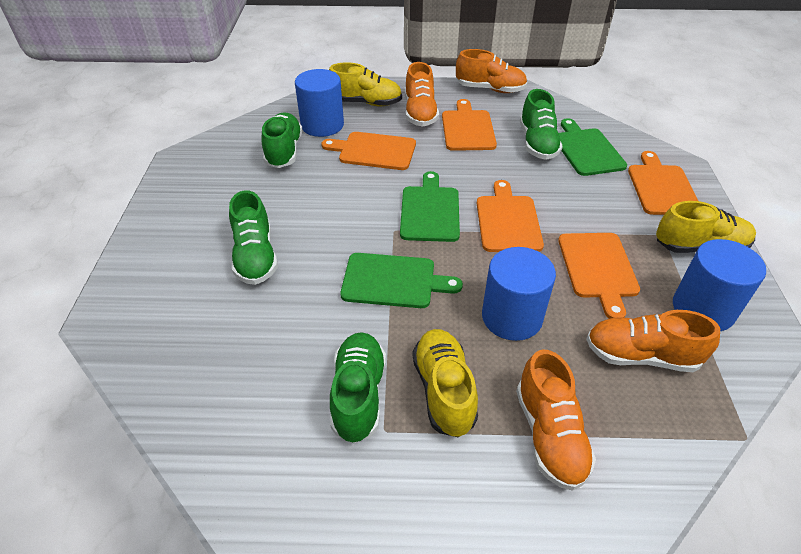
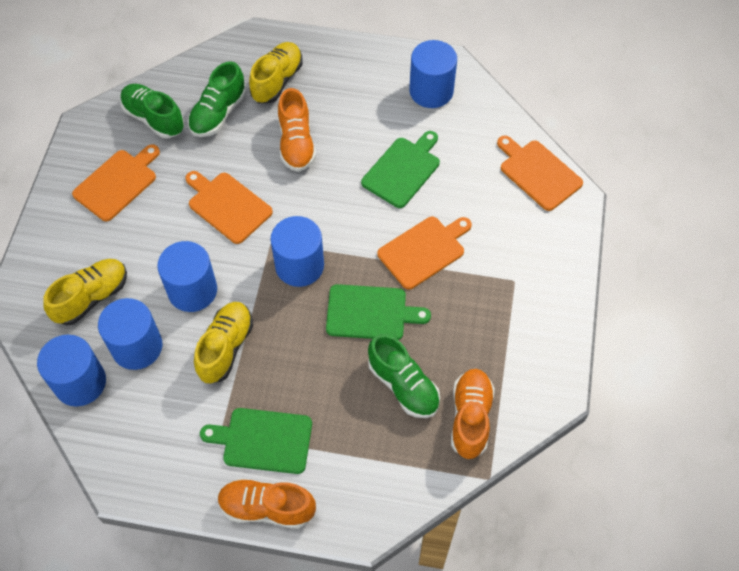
blue cylinder: 3 -> 5
green shoe: 4 -> 3
orange cutting board: 5 -> 4
orange shoe: 4 -> 3

